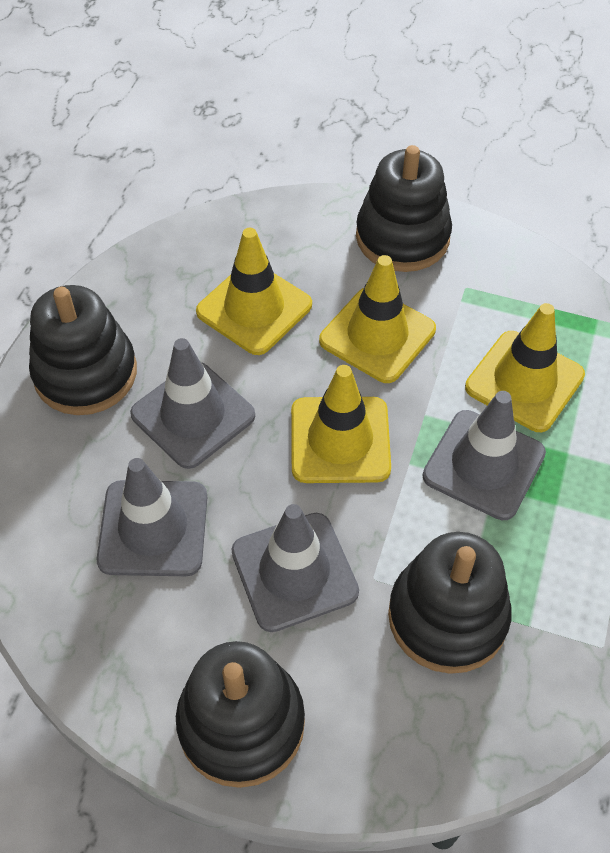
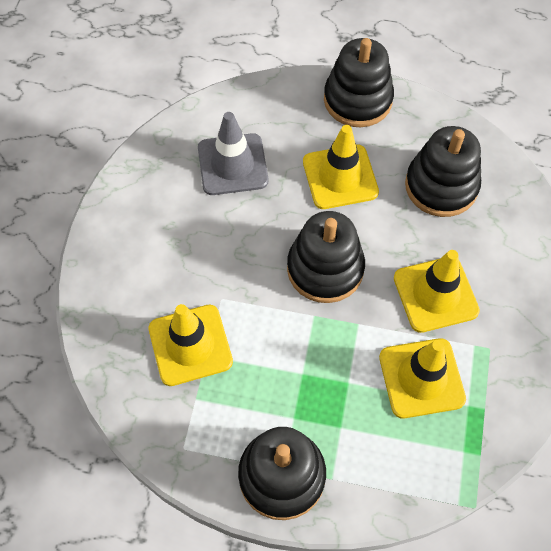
grey traffic cone: 4 -> 1

